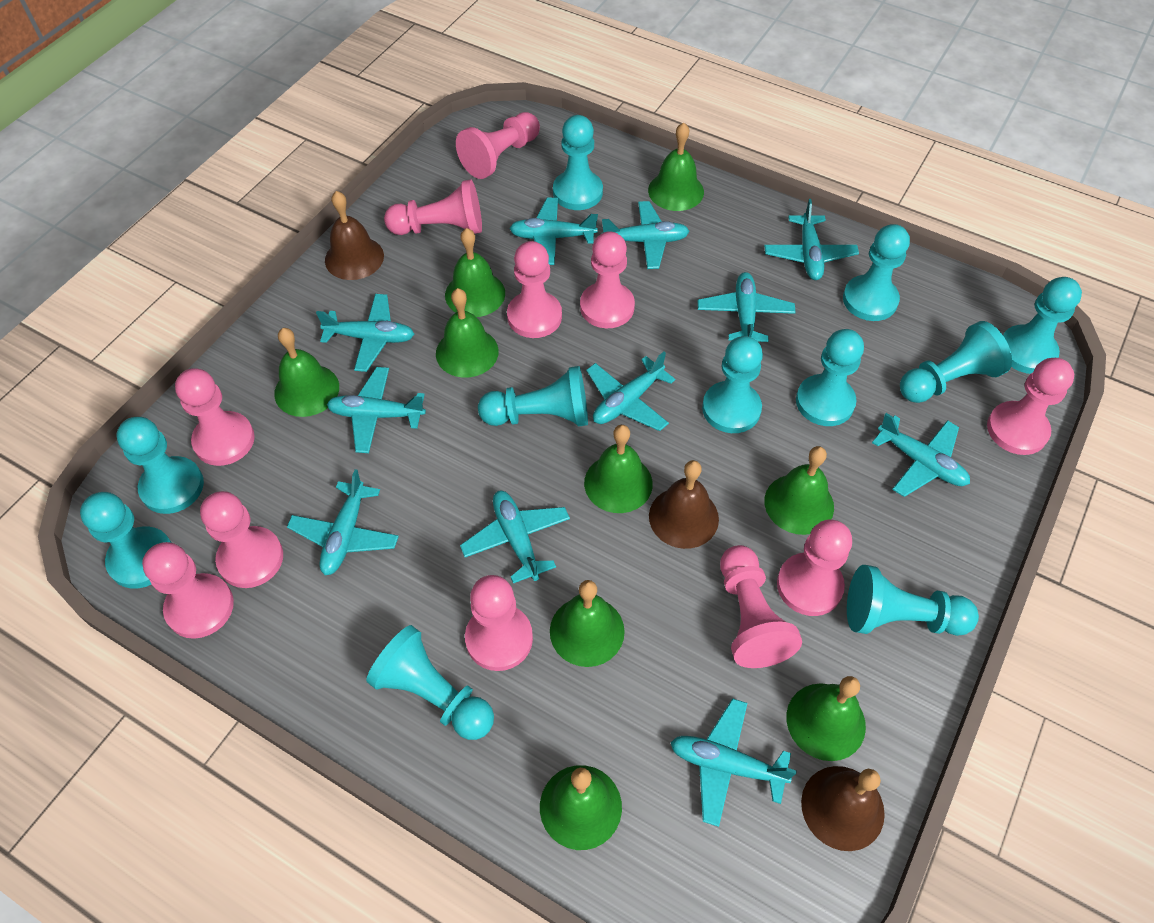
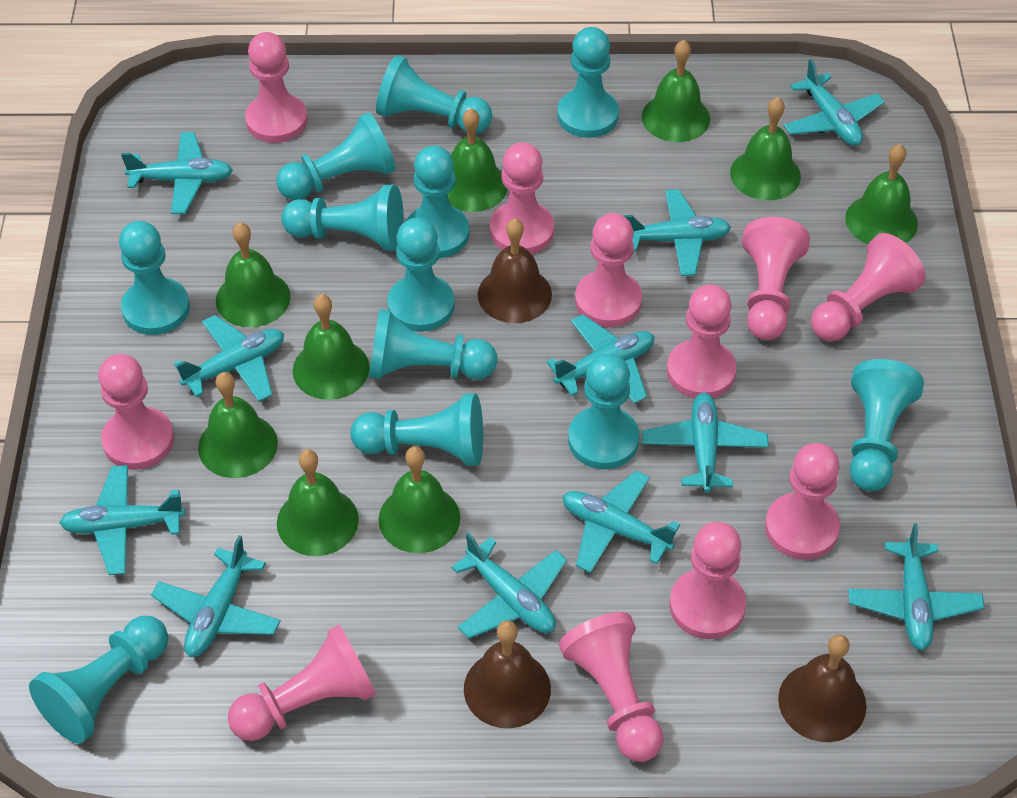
turquoise pawn: 11 -> 12

